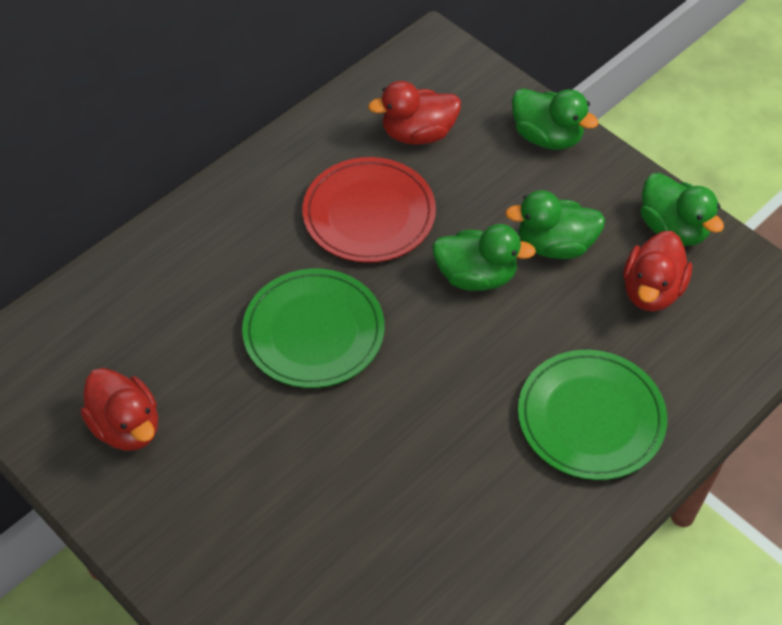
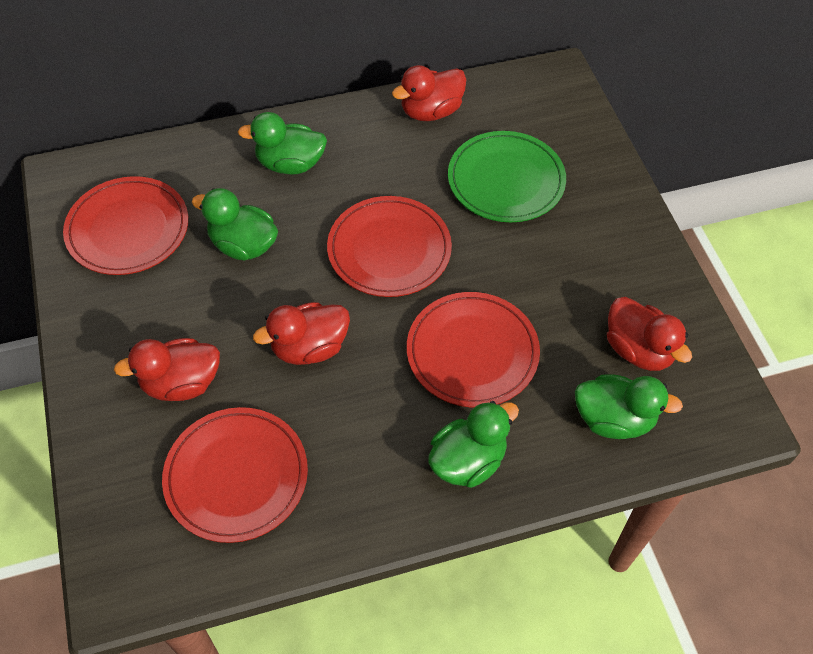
green plate: 2 -> 1
red duck: 3 -> 4
red plate: 1 -> 4

